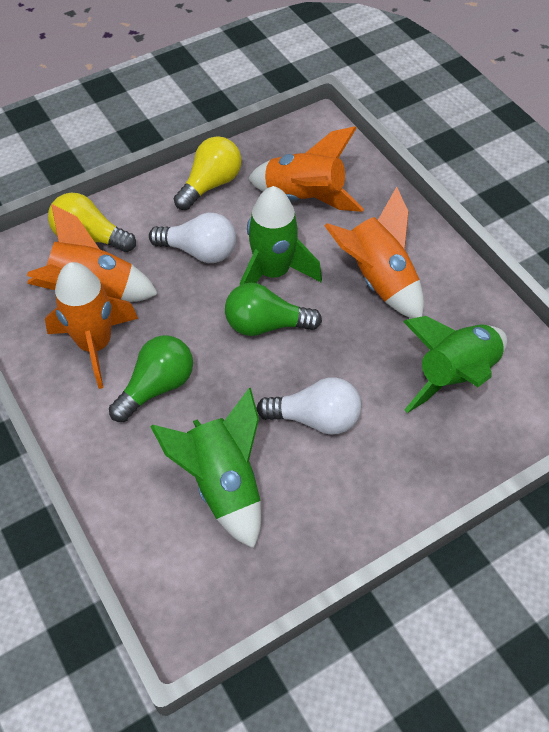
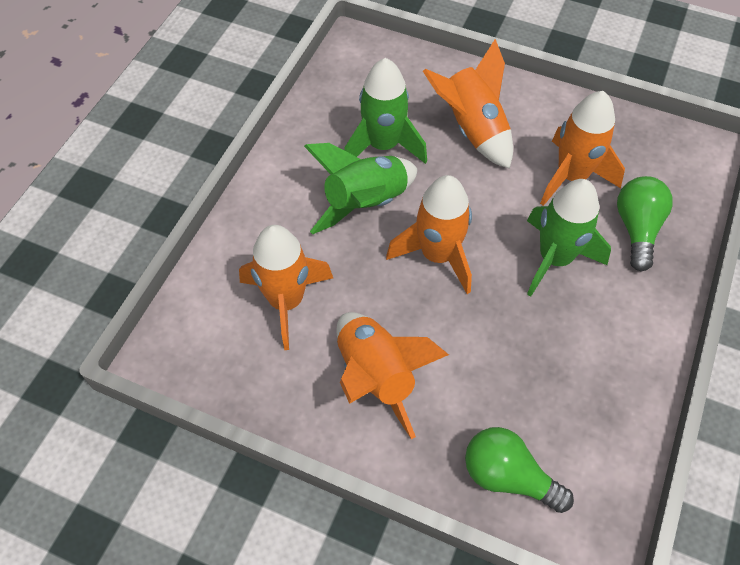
orange rocket: 4 -> 5
white light bulb: 2 -> 0
yellow light bulb: 2 -> 0

